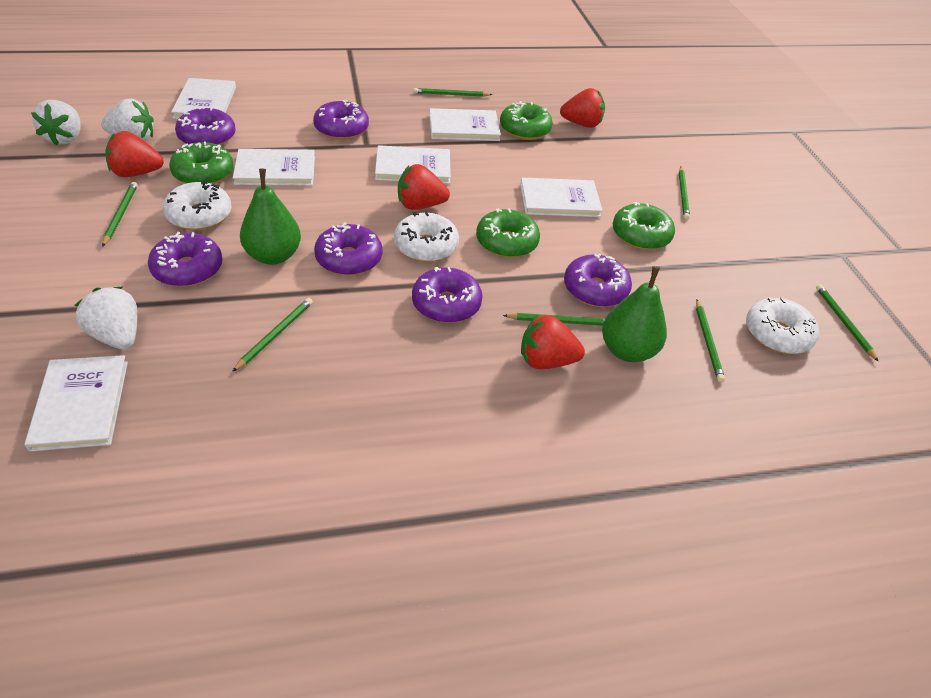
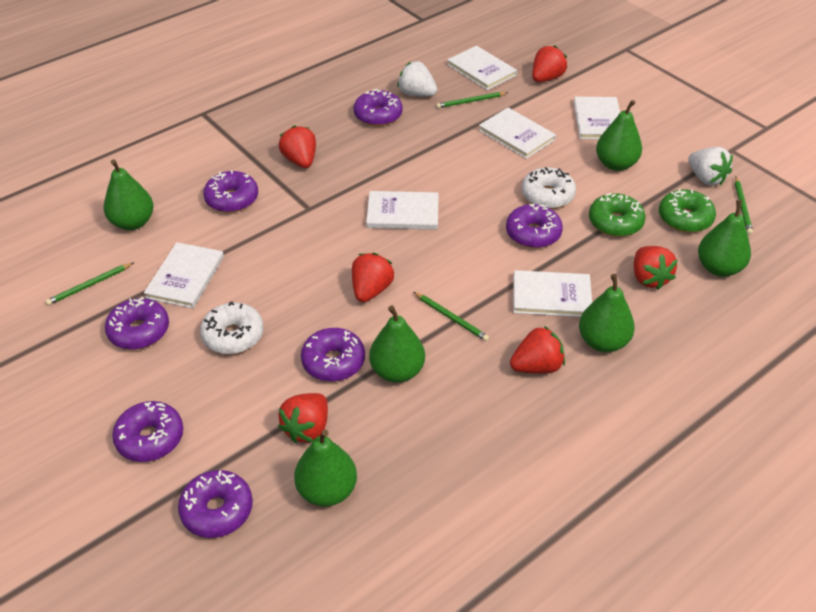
green donut: 4 -> 2
green pear: 2 -> 6
green pencil: 7 -> 4
purple donut: 6 -> 7
red strawberry: 4 -> 6
white donut: 3 -> 2
white strawberry: 3 -> 2

